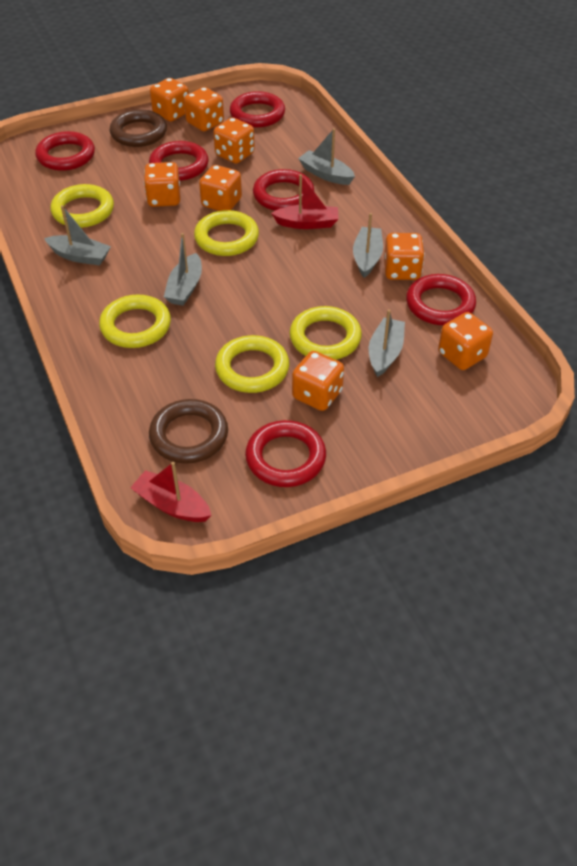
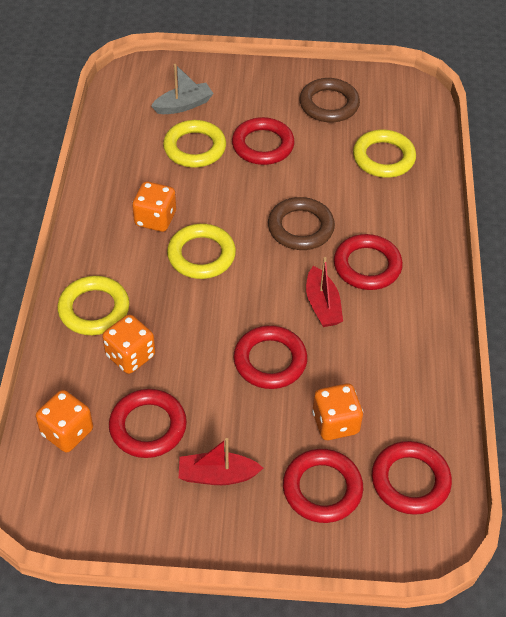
grey boat: 5 -> 1
orange dice: 8 -> 4
yellow ring: 5 -> 4

